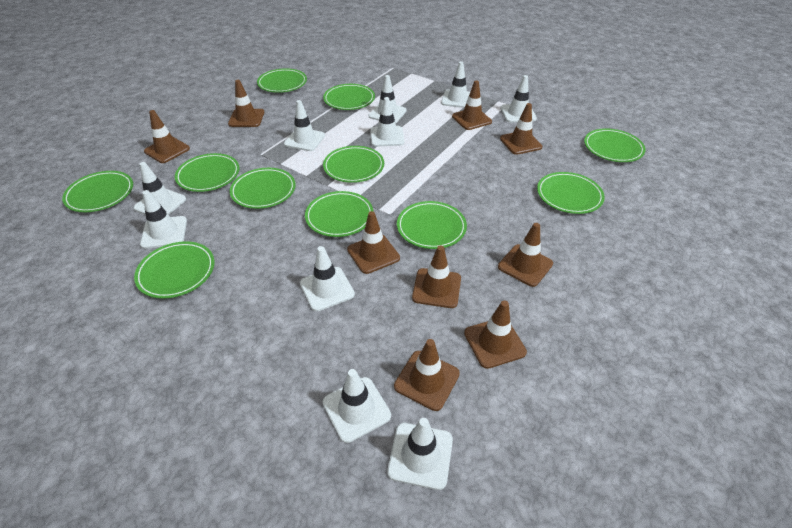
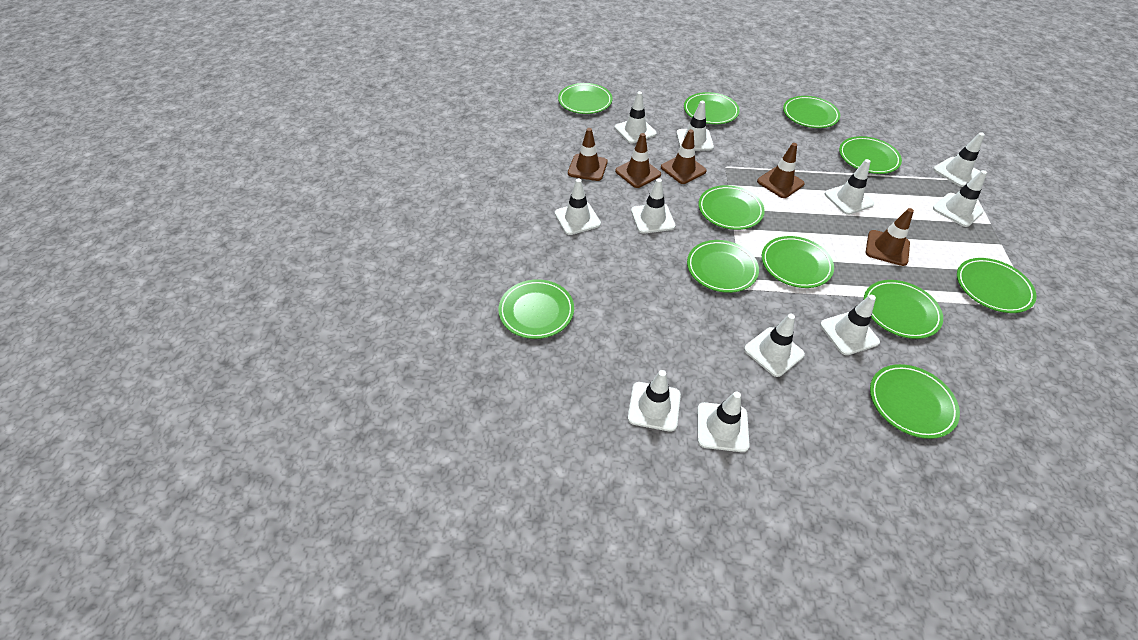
brown traffic cone: 9 -> 5
white traffic cone: 10 -> 11

